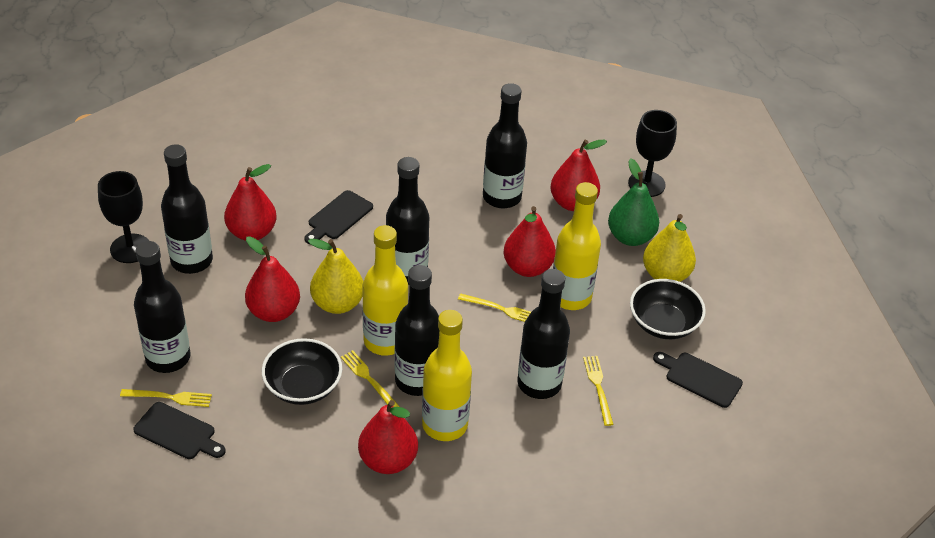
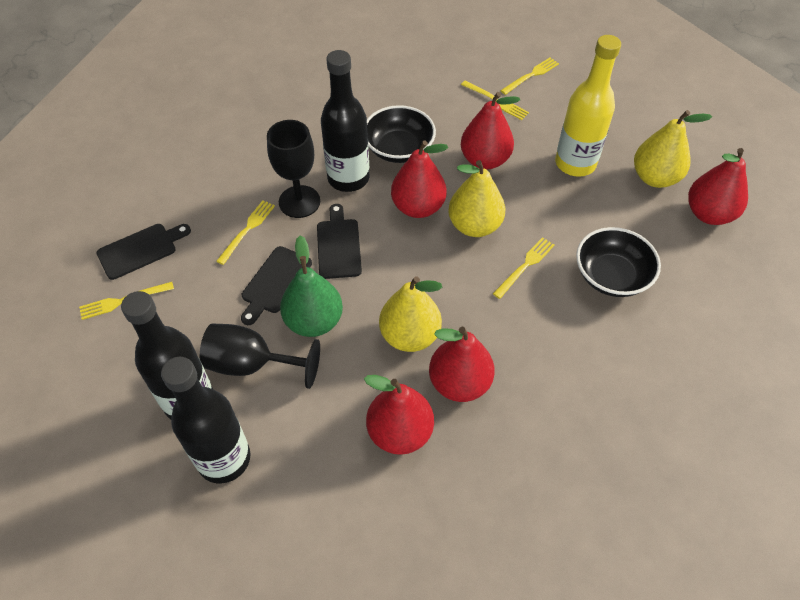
black bottle: 6 -> 3
yellow bottle: 3 -> 1
yellow fork: 4 -> 5
yellow pear: 2 -> 3

